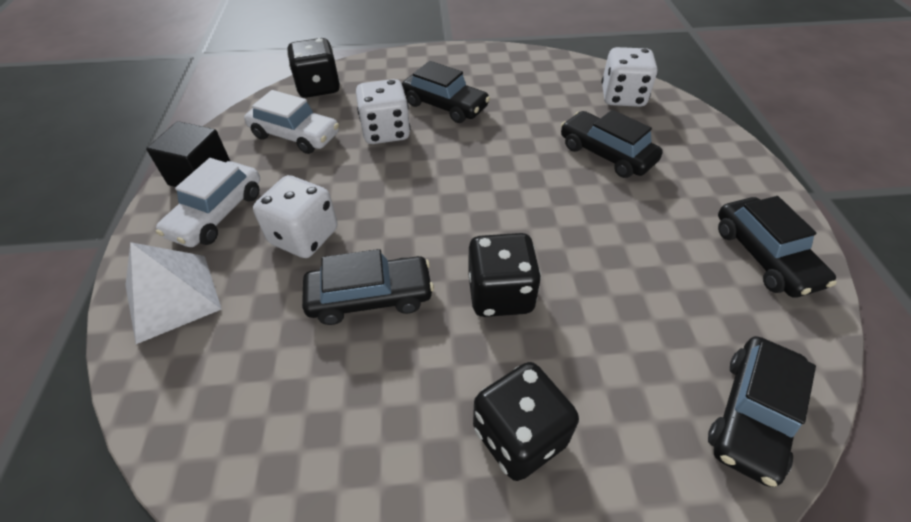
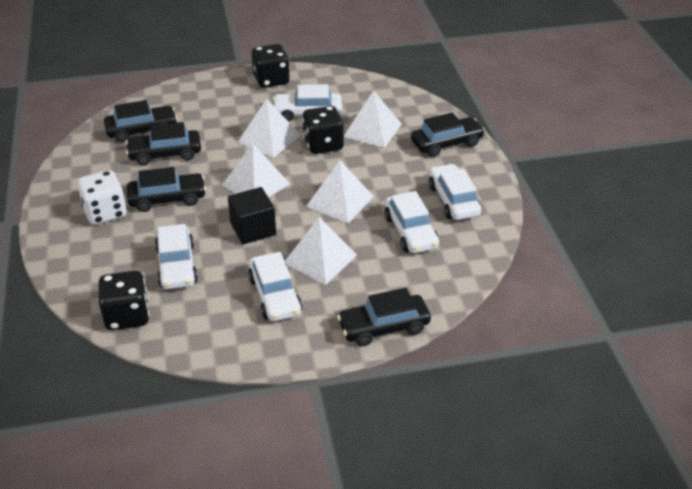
white car: 2 -> 5
white dice: 3 -> 1
white pyramid: 1 -> 5

